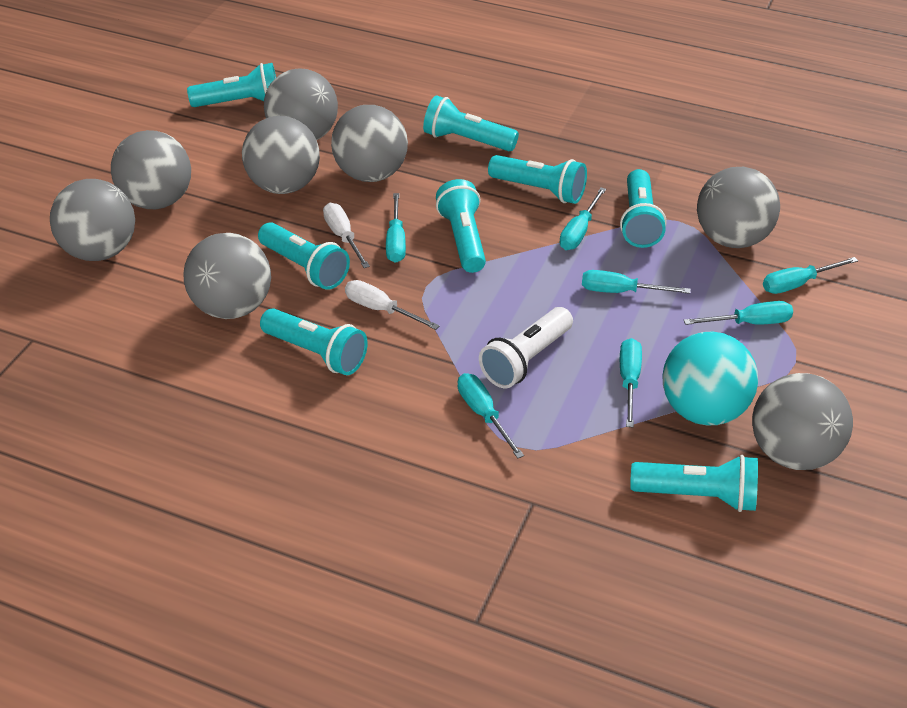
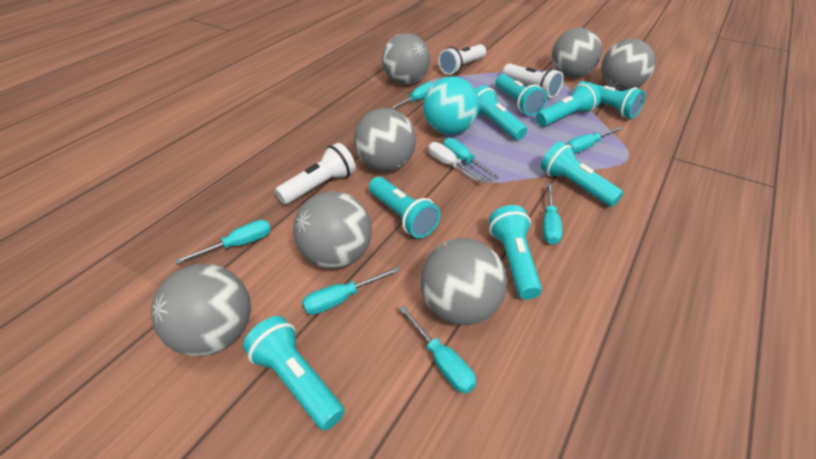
grey ball: 8 -> 7
white flashlight: 1 -> 3
white screwdriver: 2 -> 1

